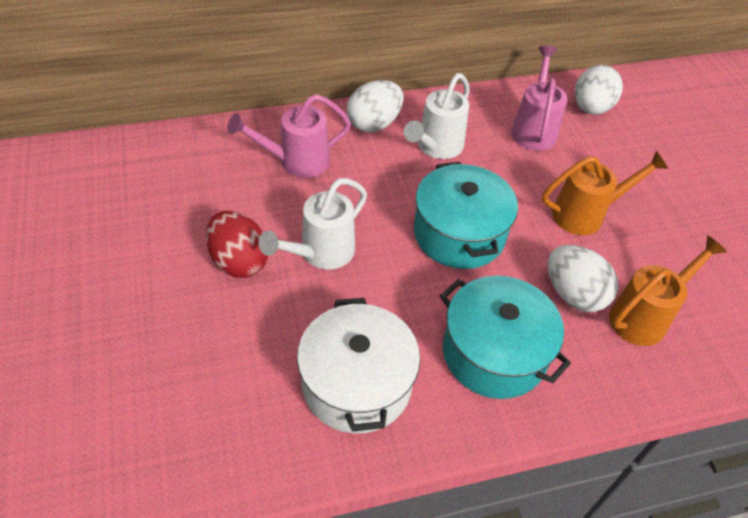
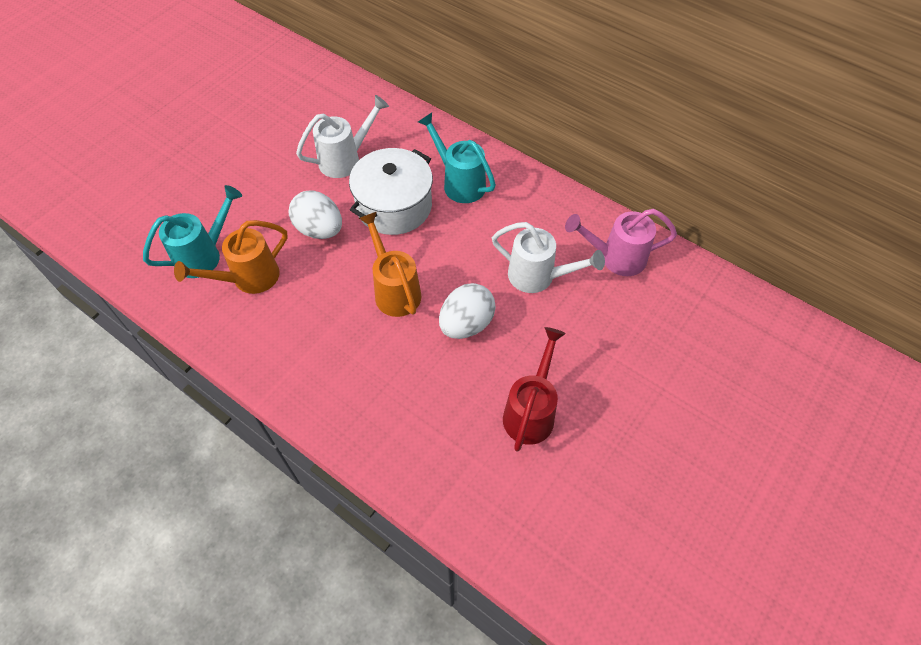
pink watering can: 2 -> 1
red egg: 1 -> 0
red watering can: 0 -> 1
turquoise pot: 2 -> 0
turquoise watering can: 0 -> 2
white egg: 3 -> 2

